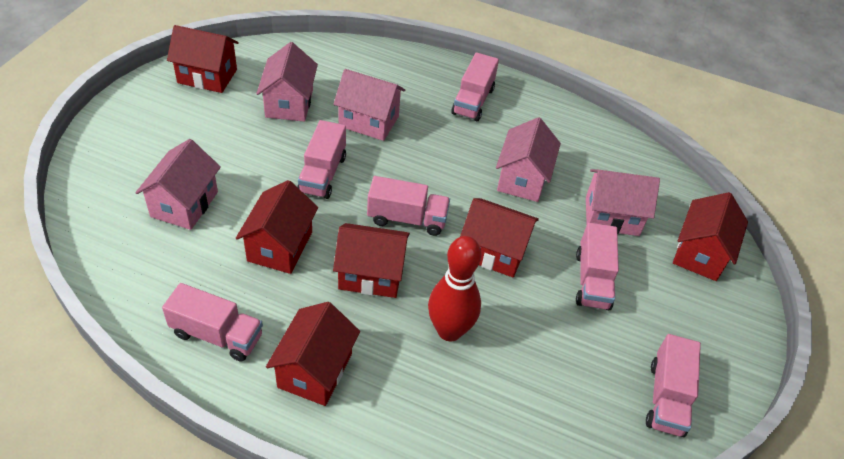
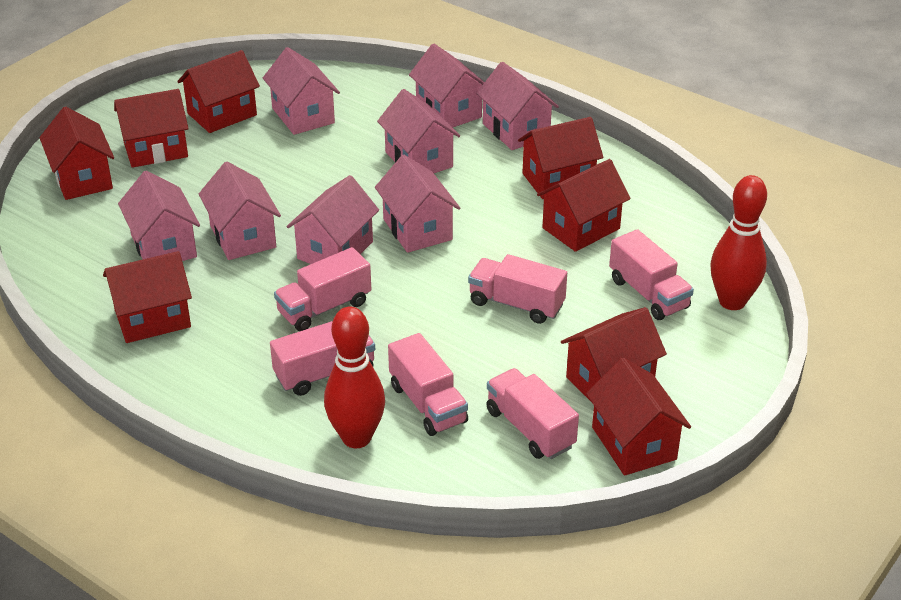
pink house: 5 -> 8
red bowling pin: 1 -> 2
red house: 6 -> 8

